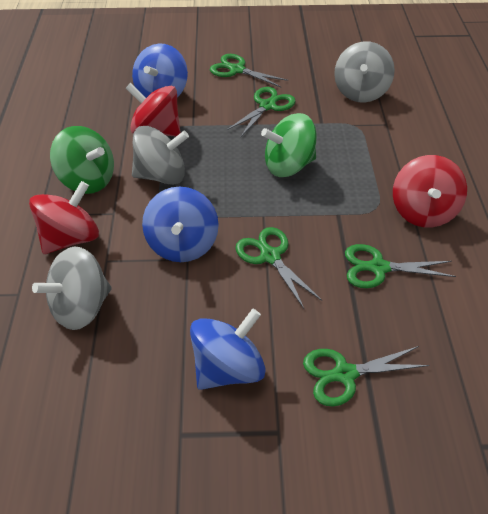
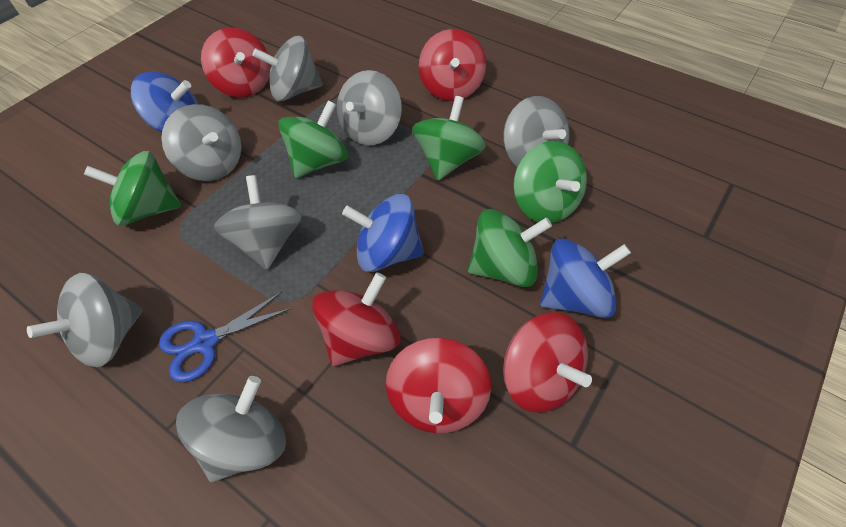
blue scissors: 0 -> 1
green scissors: 5 -> 0
green spinning top: 2 -> 5
grey spinning top: 3 -> 7
red spinning top: 3 -> 5

